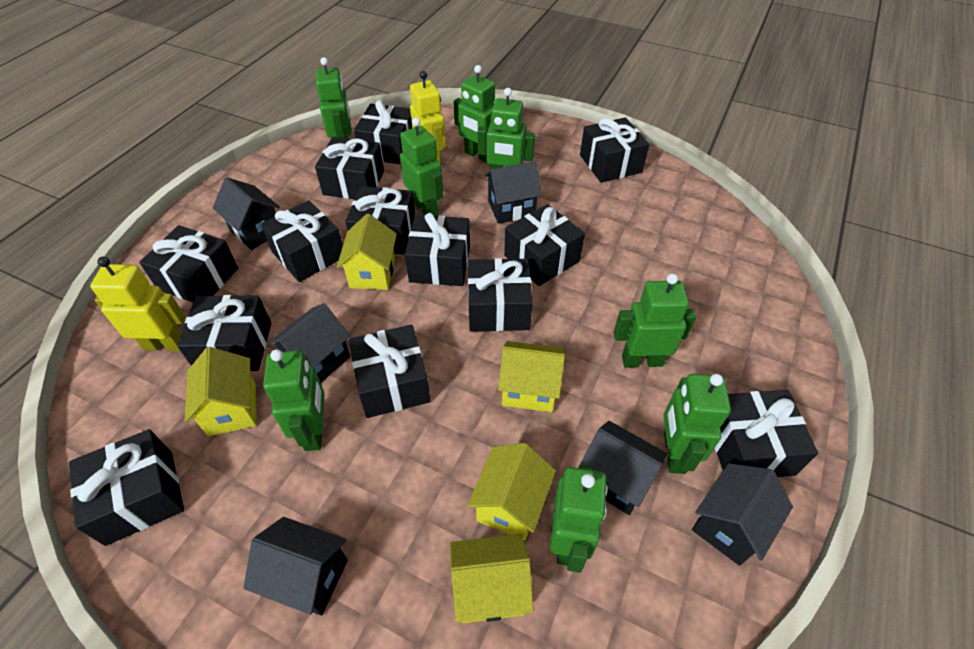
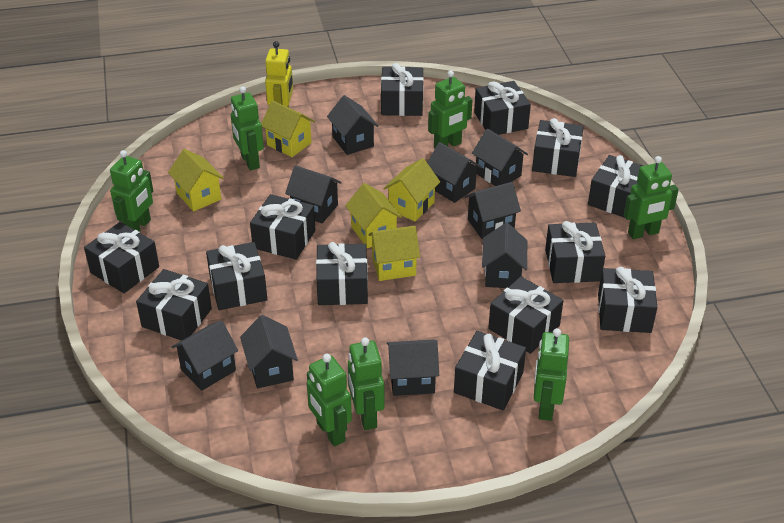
black house: 6 -> 9
green robot: 8 -> 7
yellow robot: 2 -> 1

